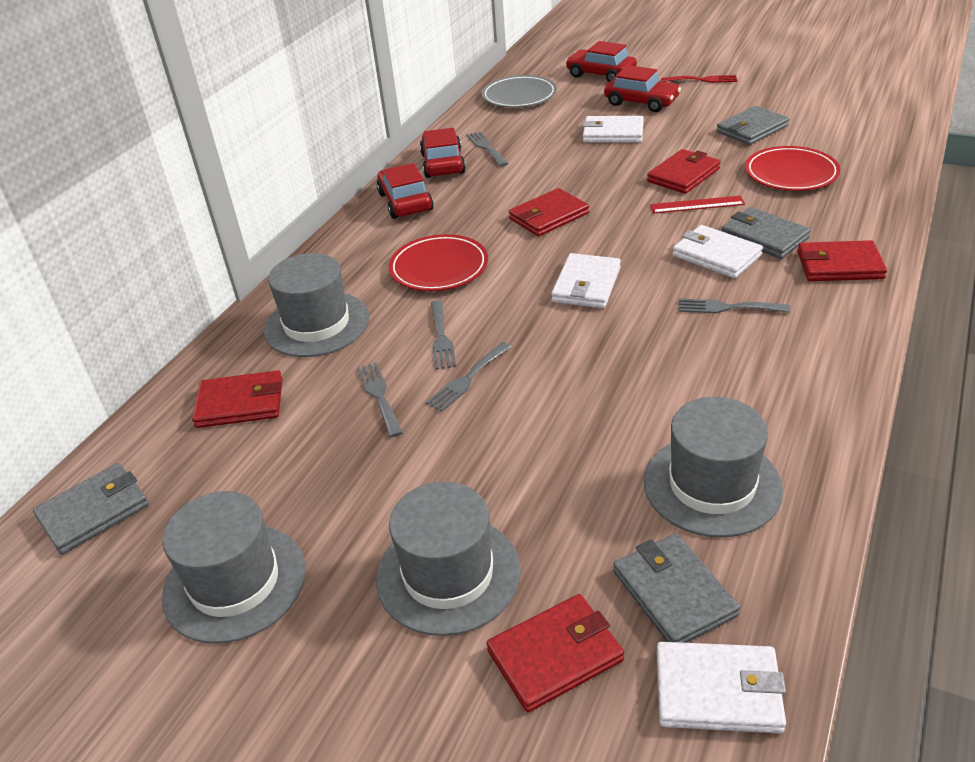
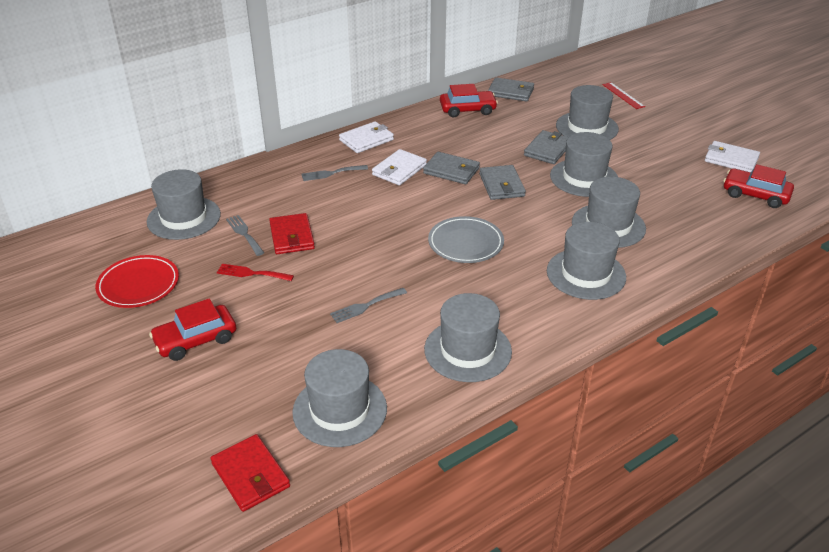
grey fork: 5 -> 3
grey hat: 4 -> 7
red car: 4 -> 3
red plate: 2 -> 1
red wallet: 5 -> 2
white wallet: 4 -> 3

